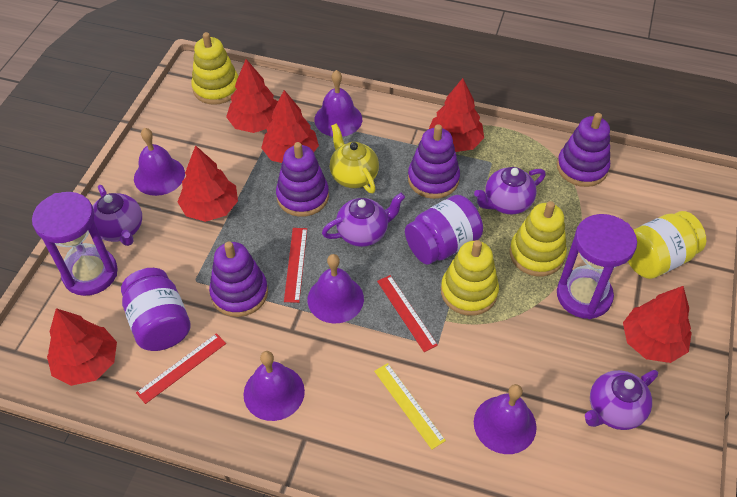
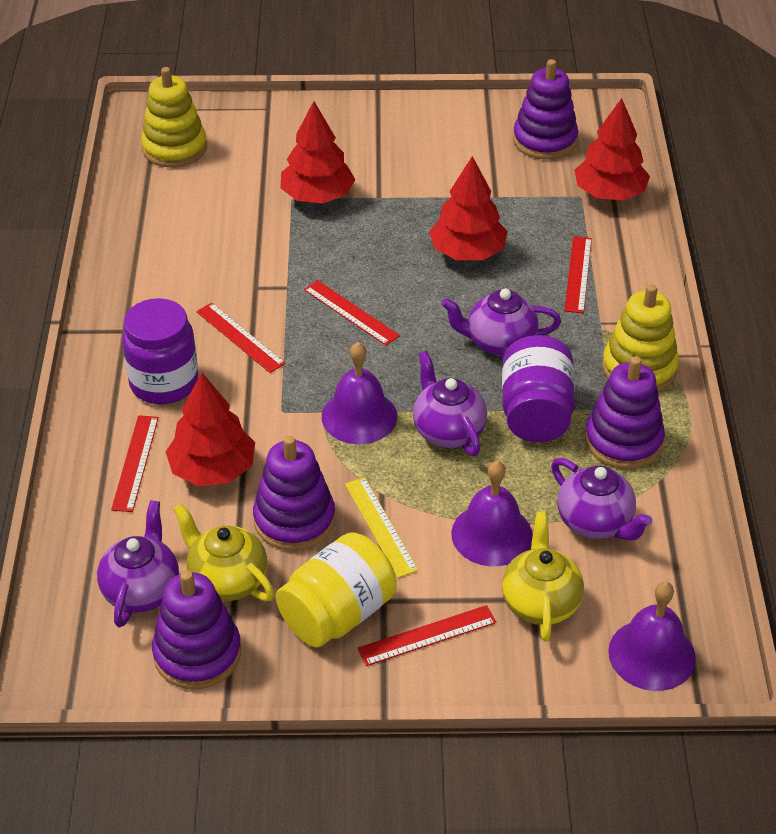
purple bell: 5 -> 3
purple hourglass: 2 -> 0
red ruler: 3 -> 5
red tree: 6 -> 4
yellow stacking toy: 3 -> 2
yellow teapot: 1 -> 2

